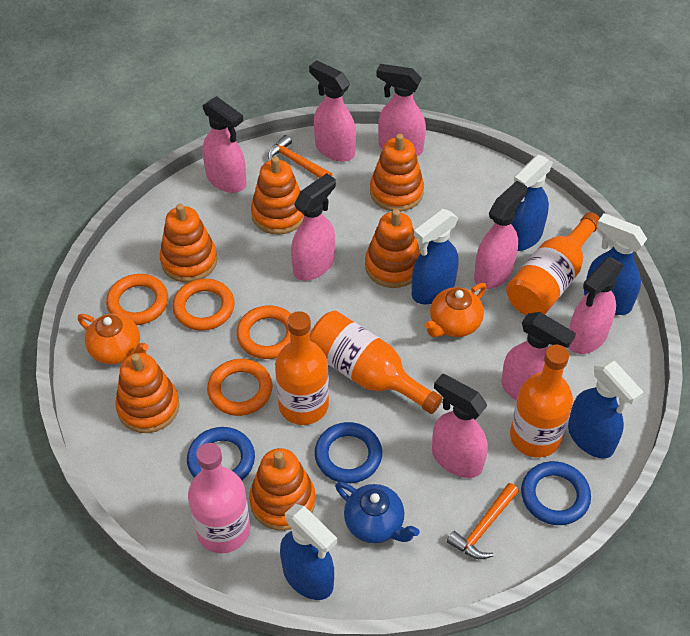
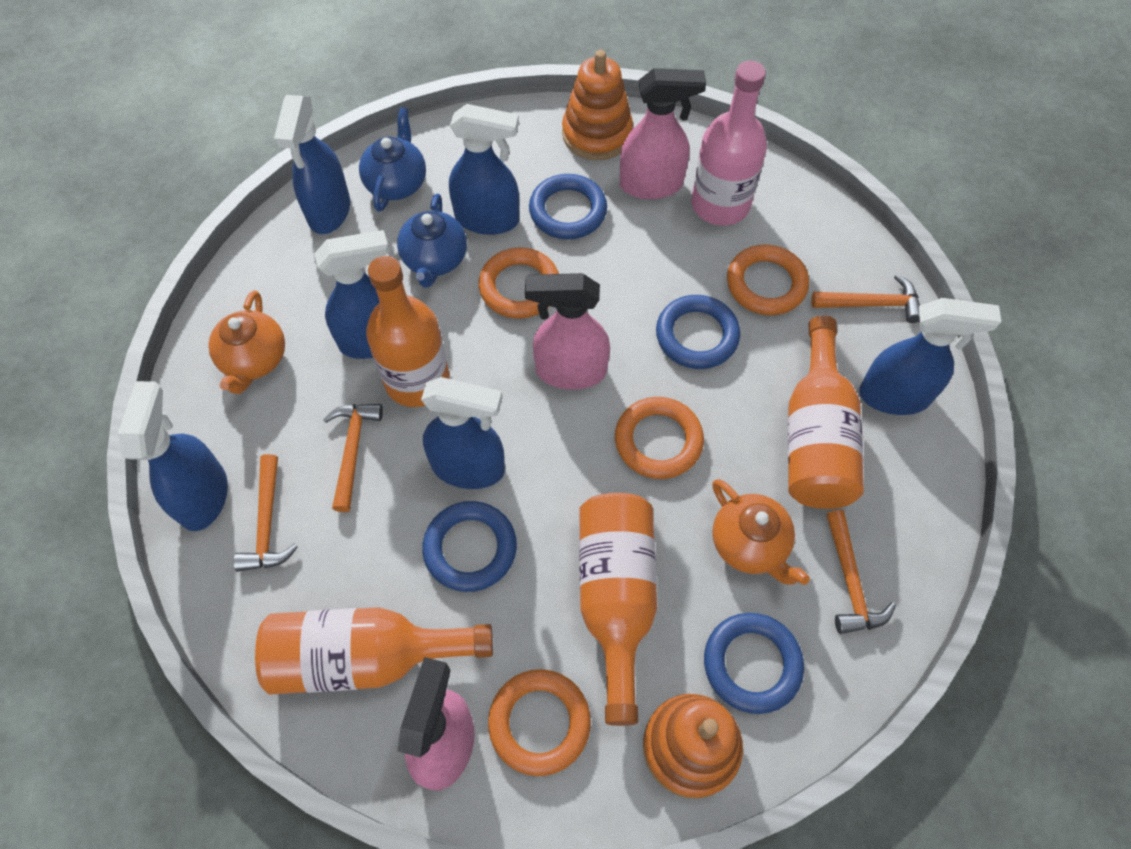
blue ring: 3 -> 4
blue spray bottle: 5 -> 6
blue teapot: 1 -> 2
orange hammer: 2 -> 4
orange stacking toy: 6 -> 2
pink spray bottle: 8 -> 3

